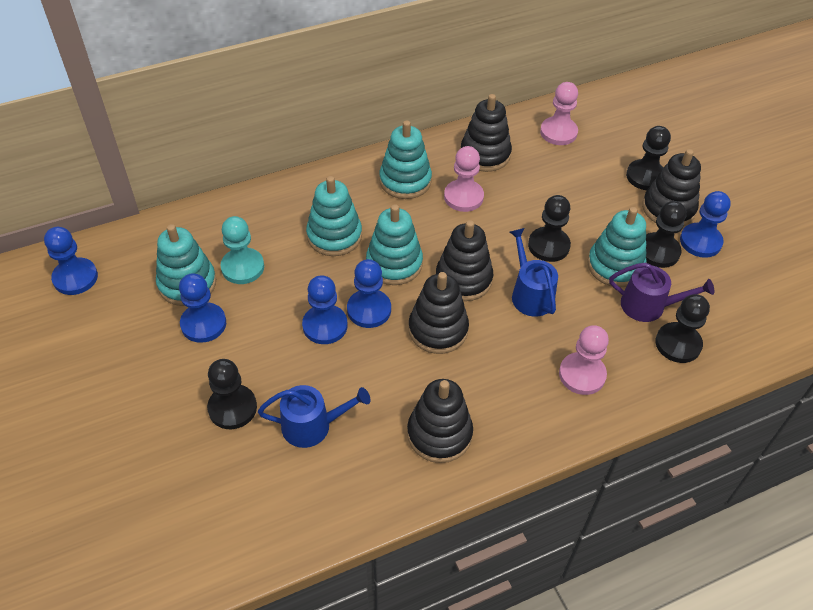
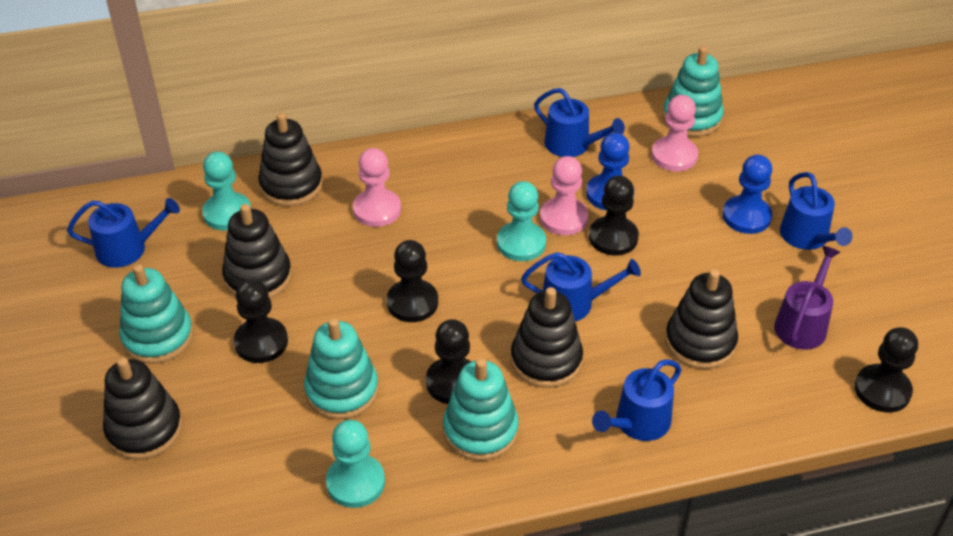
blue pawn: 5 -> 2
blue watering can: 2 -> 5
turquoise pawn: 1 -> 3
turquoise stacking toy: 5 -> 4

